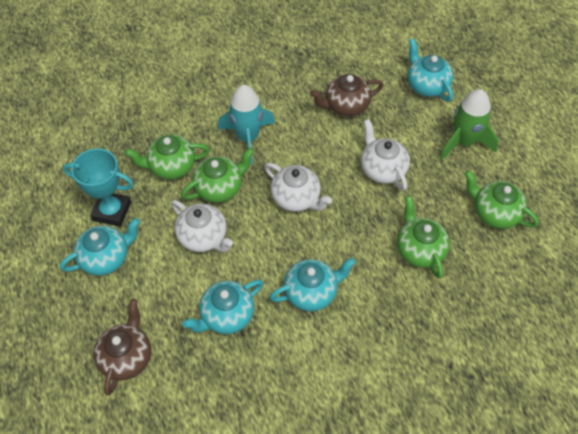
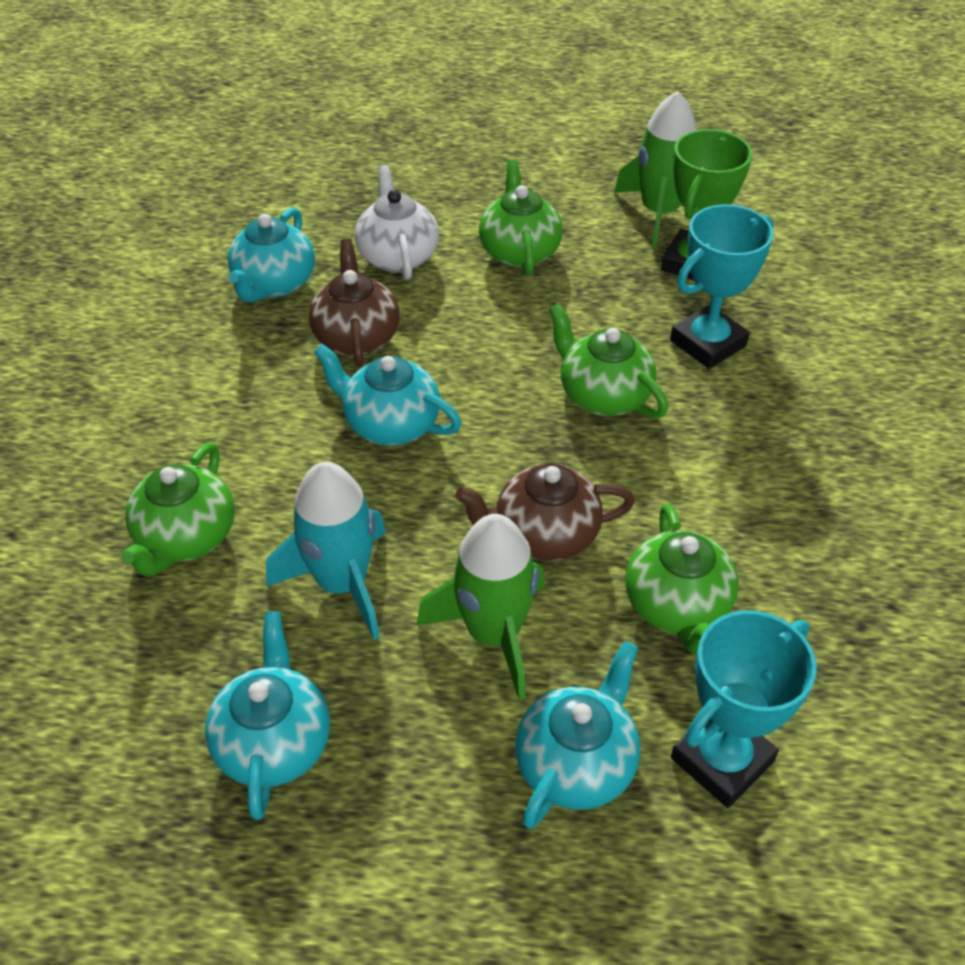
green rocket: 1 -> 2
green trophy: 0 -> 1
turquoise trophy: 1 -> 2
white teapot: 3 -> 1

